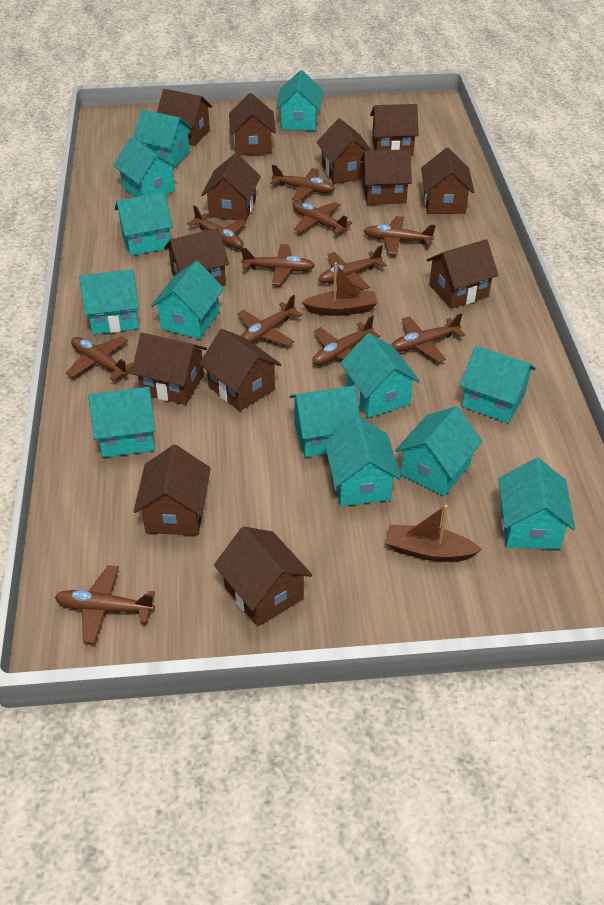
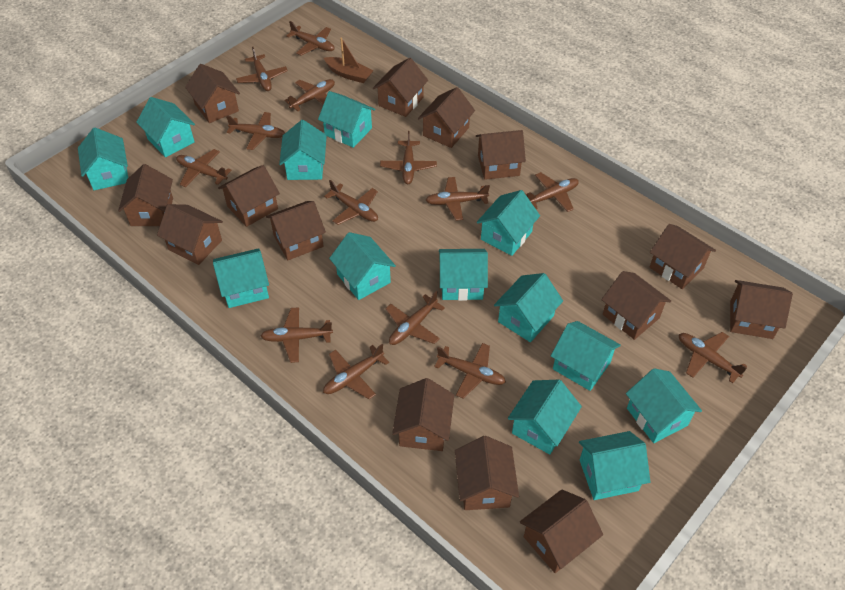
brown boat: 2 -> 1
brown house: 13 -> 14
brown plane: 11 -> 14

